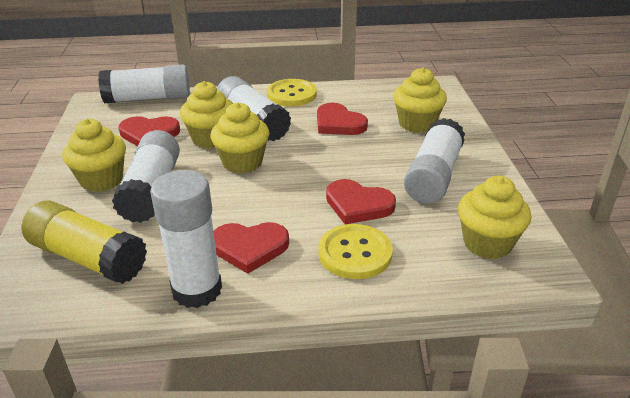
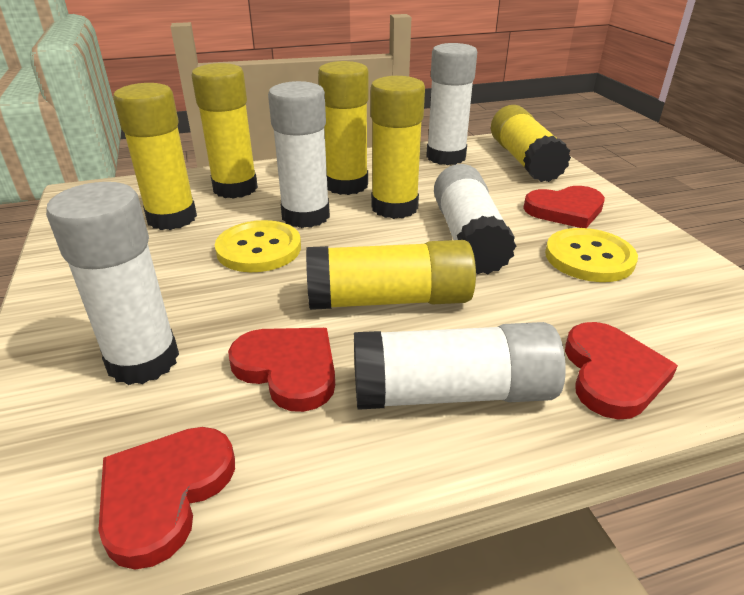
yellow cupcake: 5 -> 0
yellow glue stick: 1 -> 6

